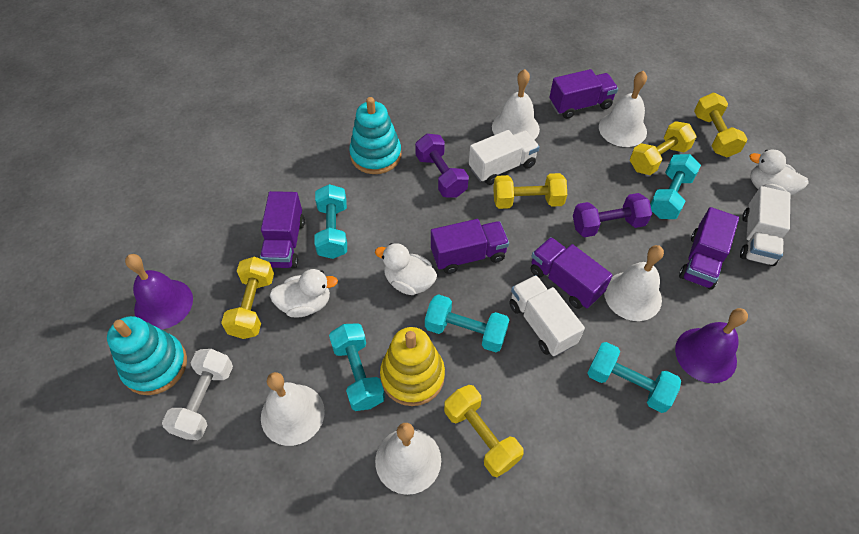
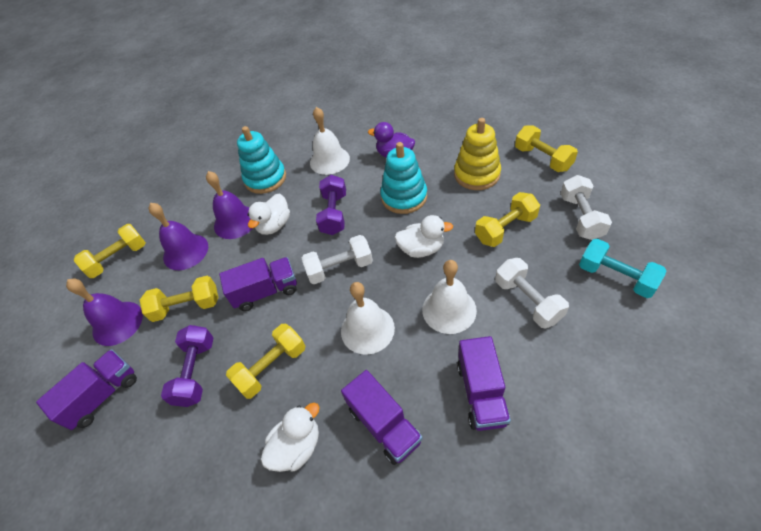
purple bell: 2 -> 3
purple duck: 0 -> 1
purple truck: 5 -> 4
turquoise dumbbell: 5 -> 1
white bell: 5 -> 3
white dumbbell: 1 -> 3
white truck: 3 -> 0

